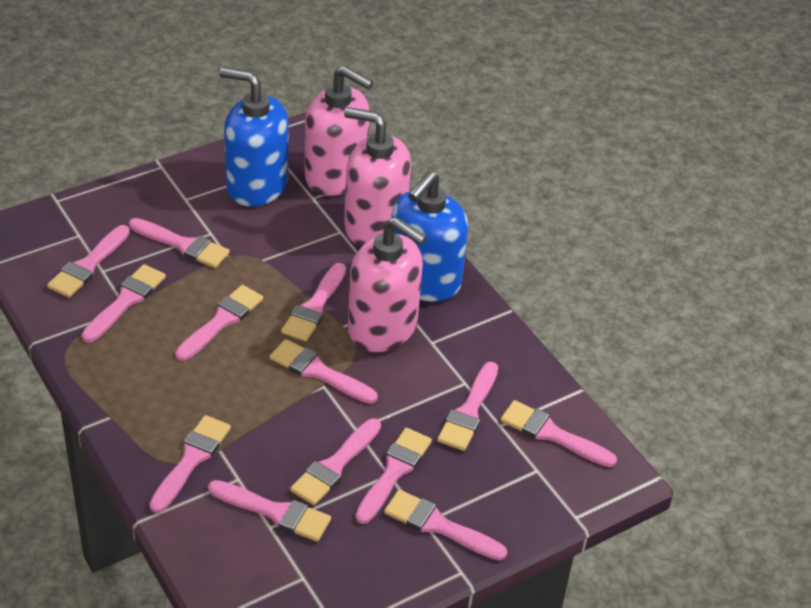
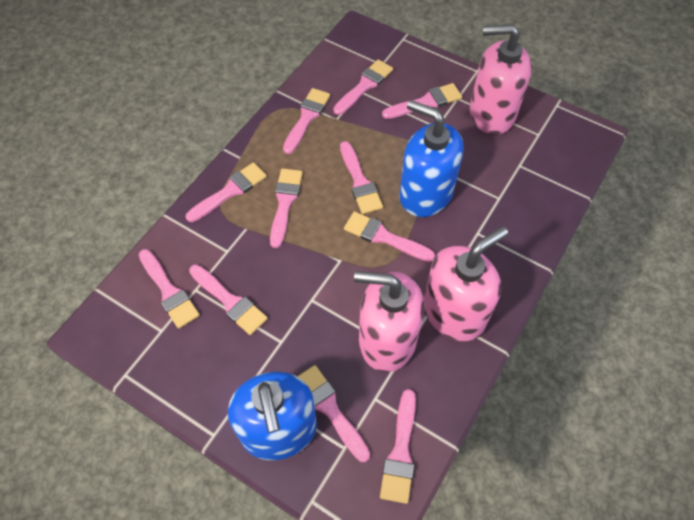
pink brush: 13 -> 11

